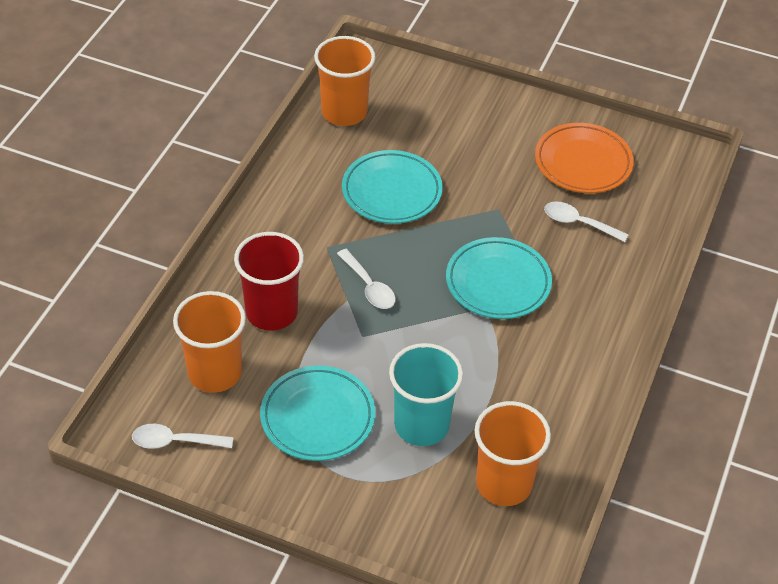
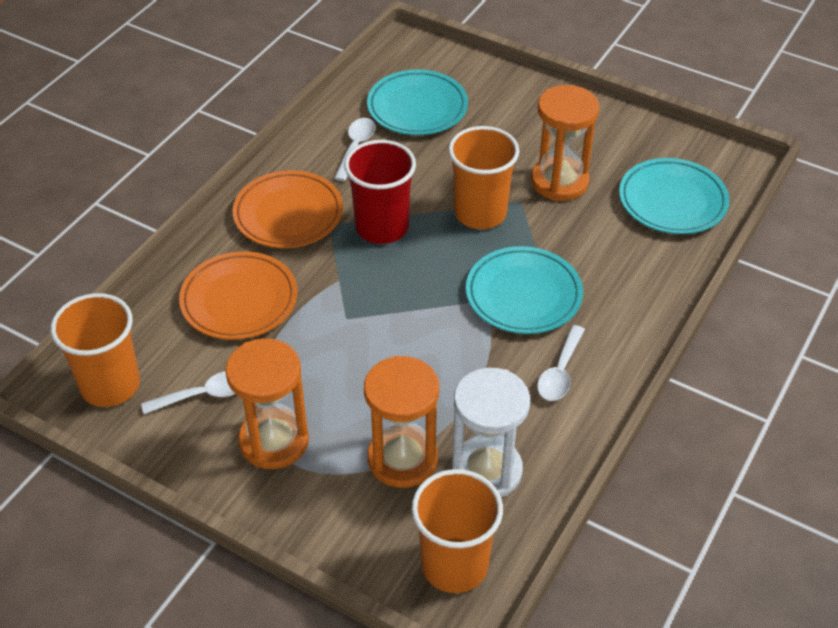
orange hourglass: 0 -> 3
orange plate: 1 -> 2
turquoise cup: 1 -> 0
white hourglass: 0 -> 1

